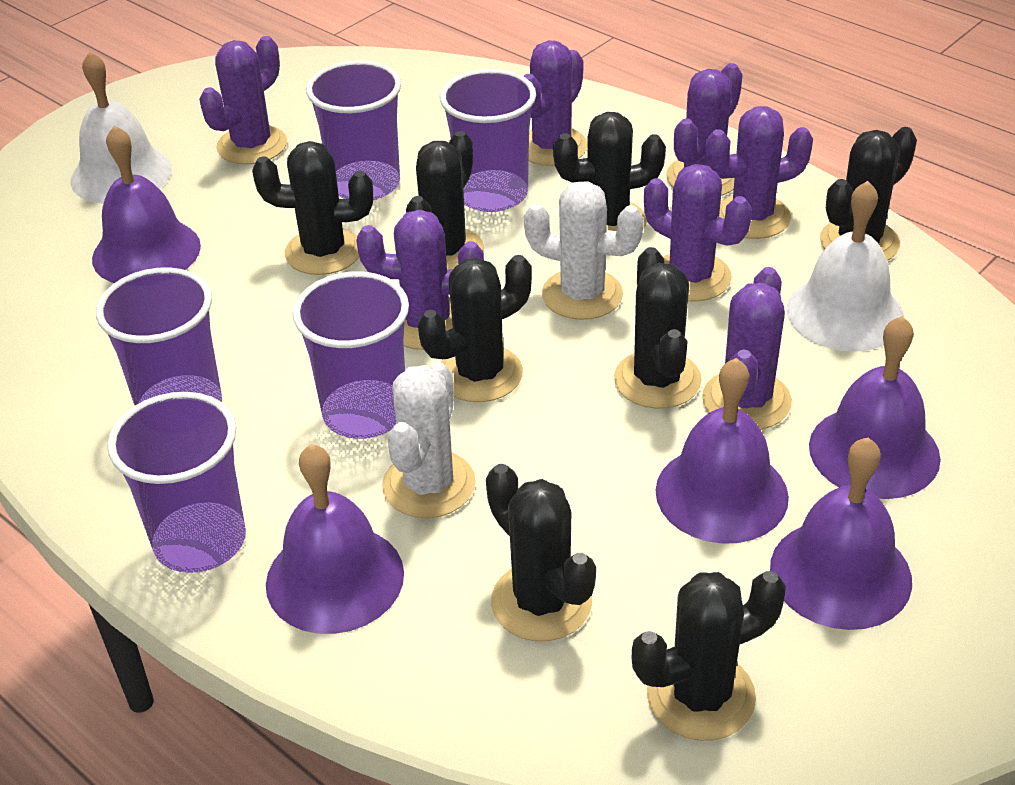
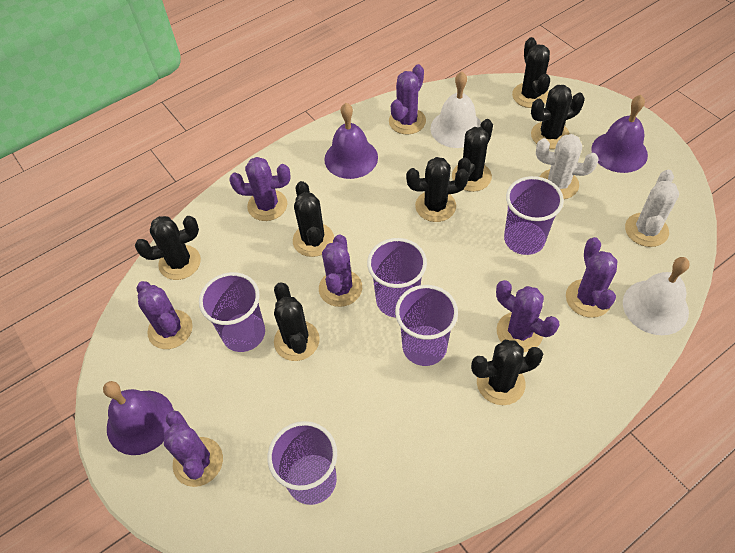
purple bell: 5 -> 3

